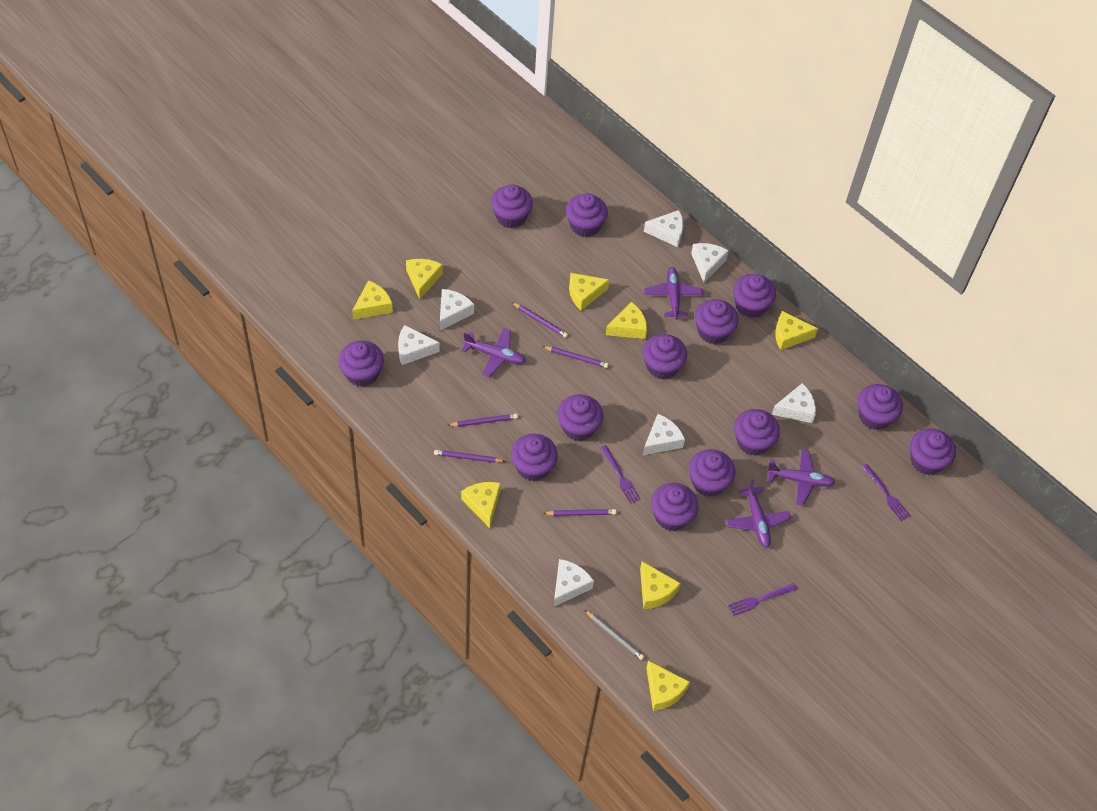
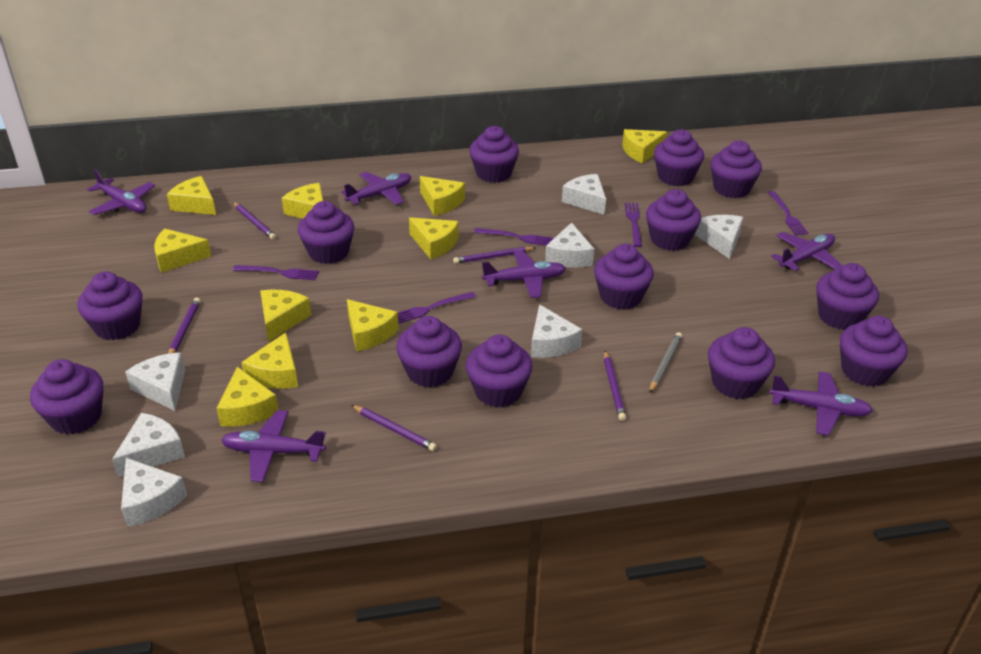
purple fork: 3 -> 5
purple plane: 4 -> 6
yellow cheese: 8 -> 10

